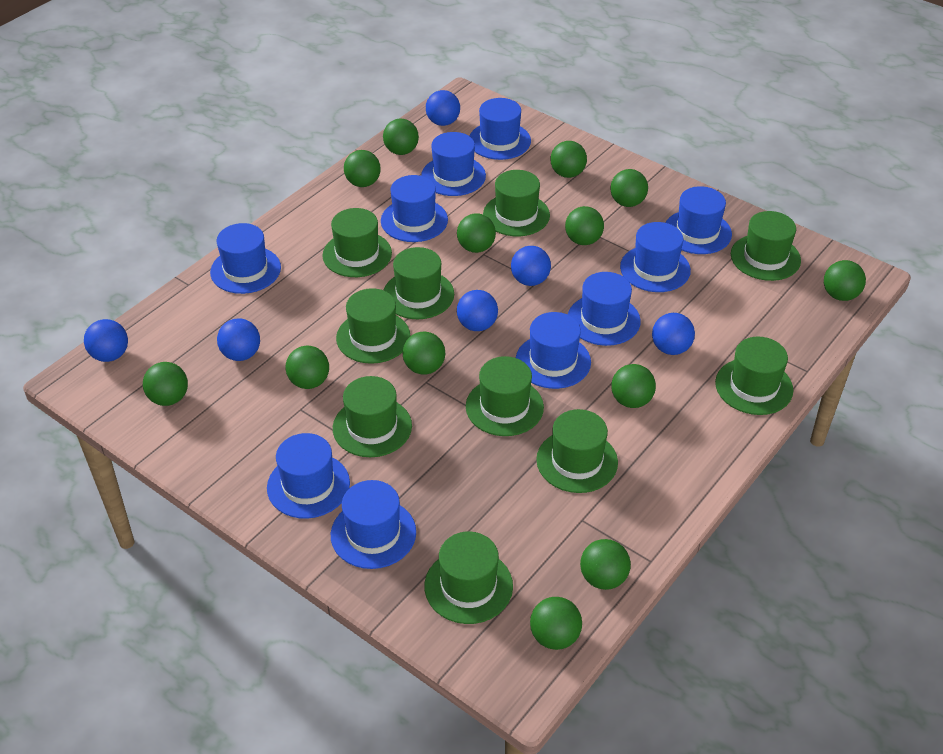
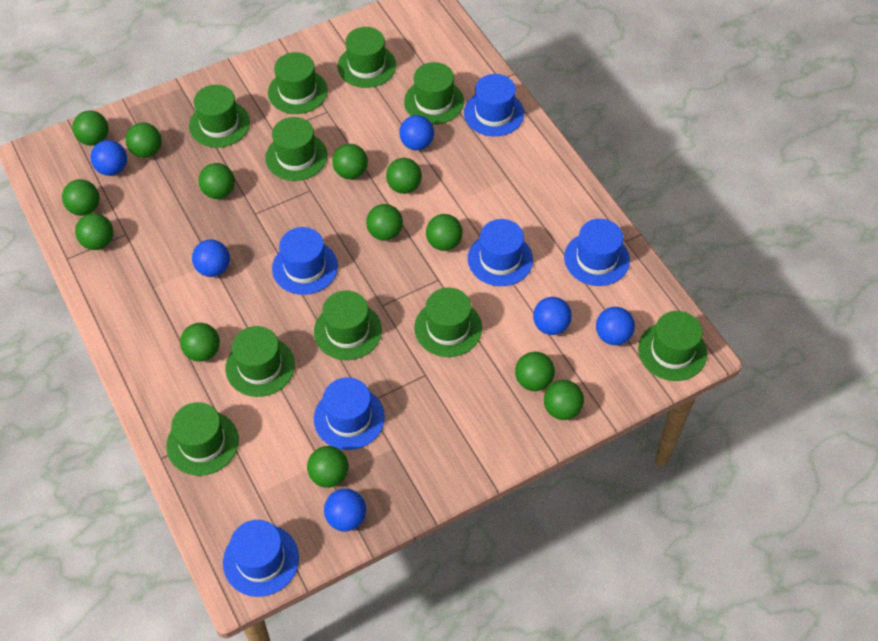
blue hat: 10 -> 6

